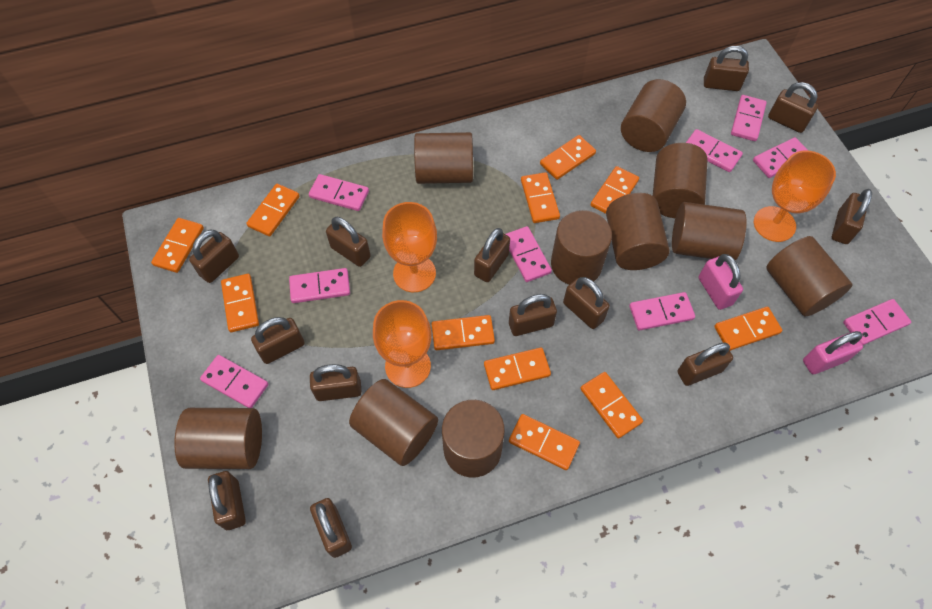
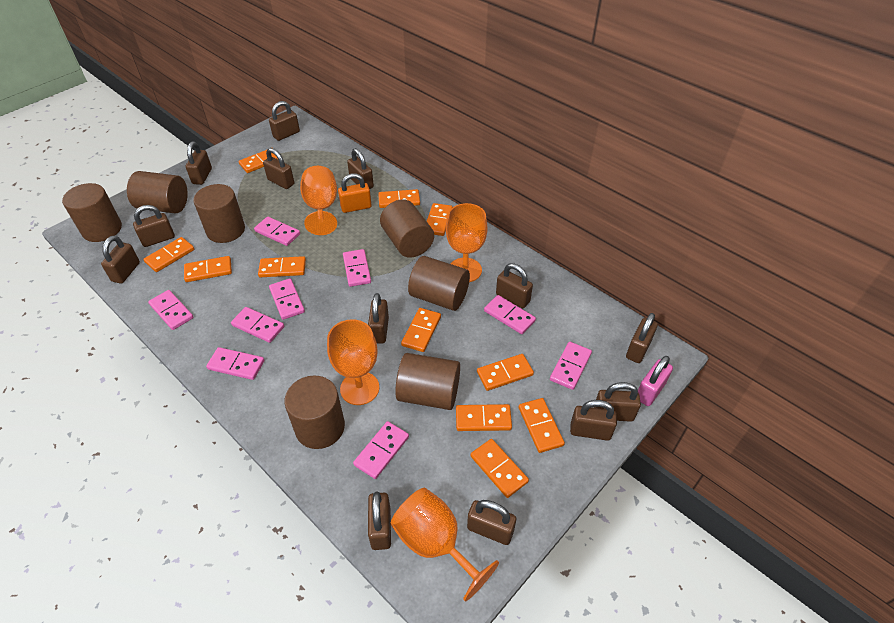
brown cylinder: 10 -> 7
orange goblet: 3 -> 4
orange padlock: 0 -> 1
pink padlock: 2 -> 1

